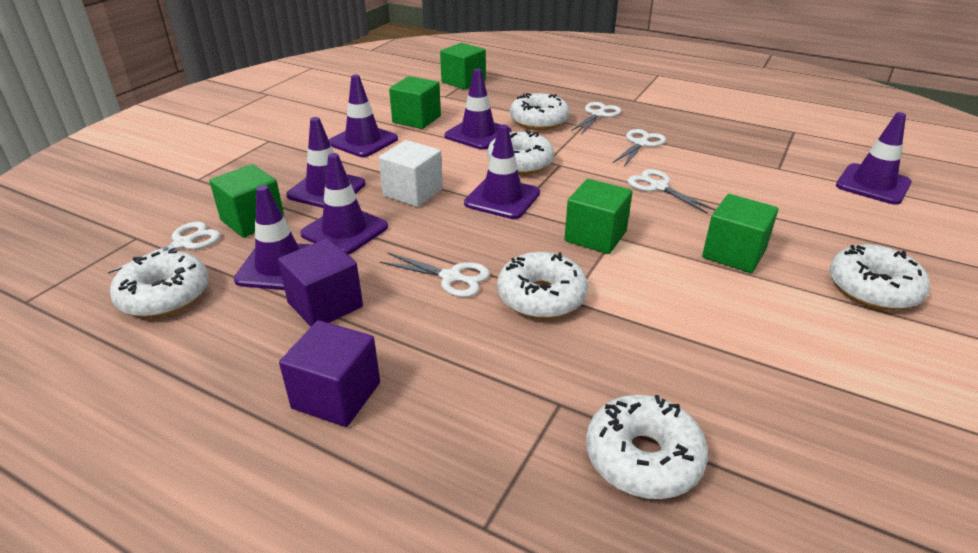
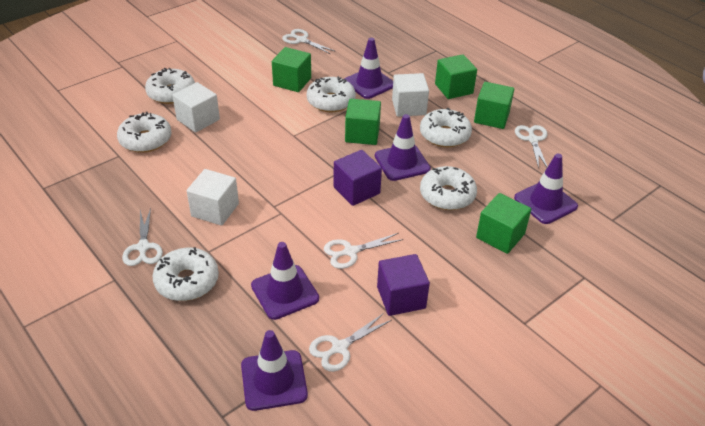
purple traffic cone: 7 -> 5
white cube: 1 -> 3

